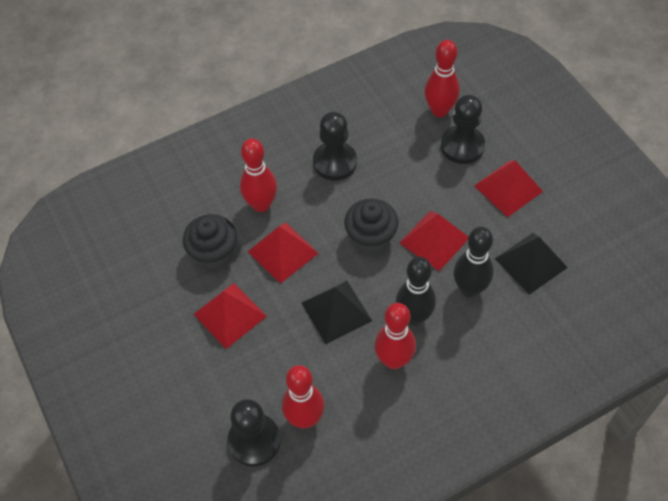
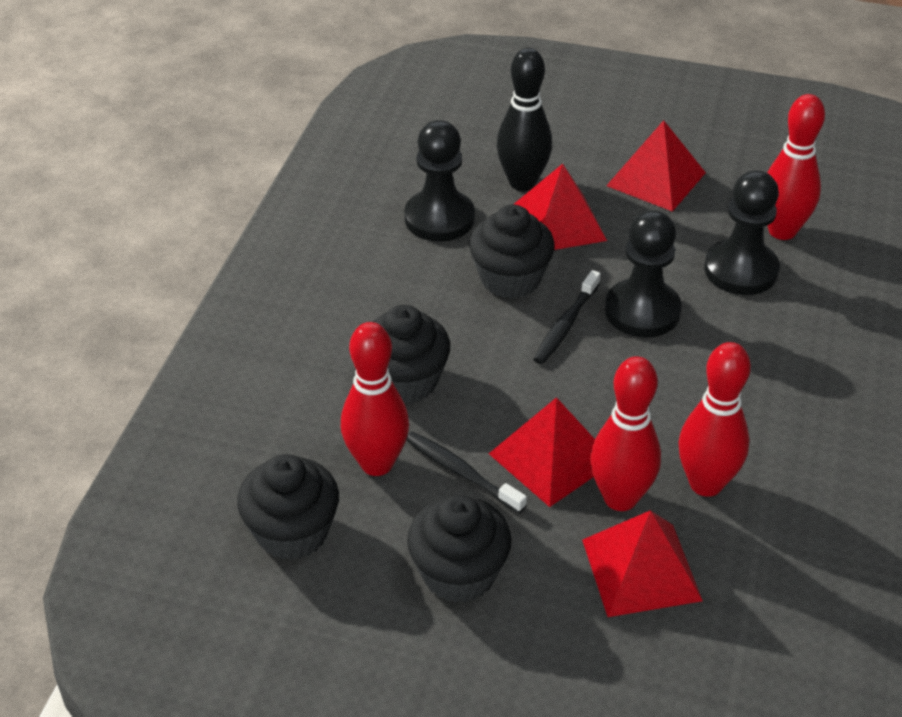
black bowling pin: 2 -> 1
black cupcake: 2 -> 4
black pyramid: 2 -> 0
black toothbrush: 0 -> 2

